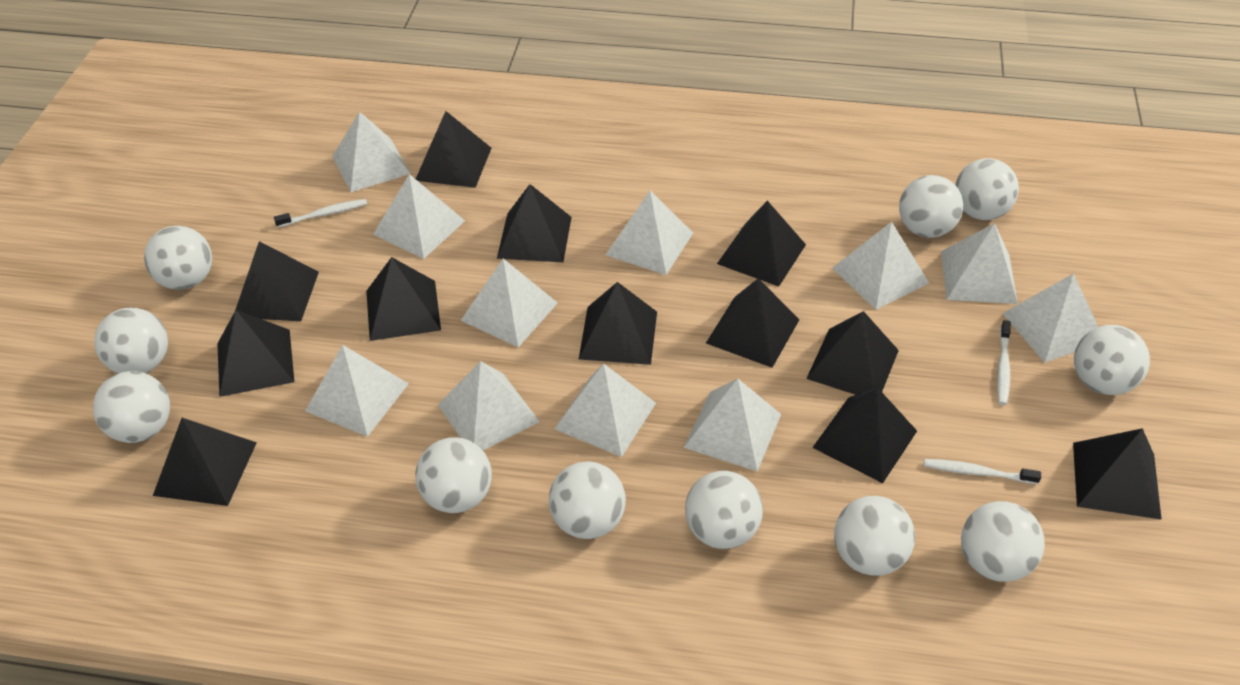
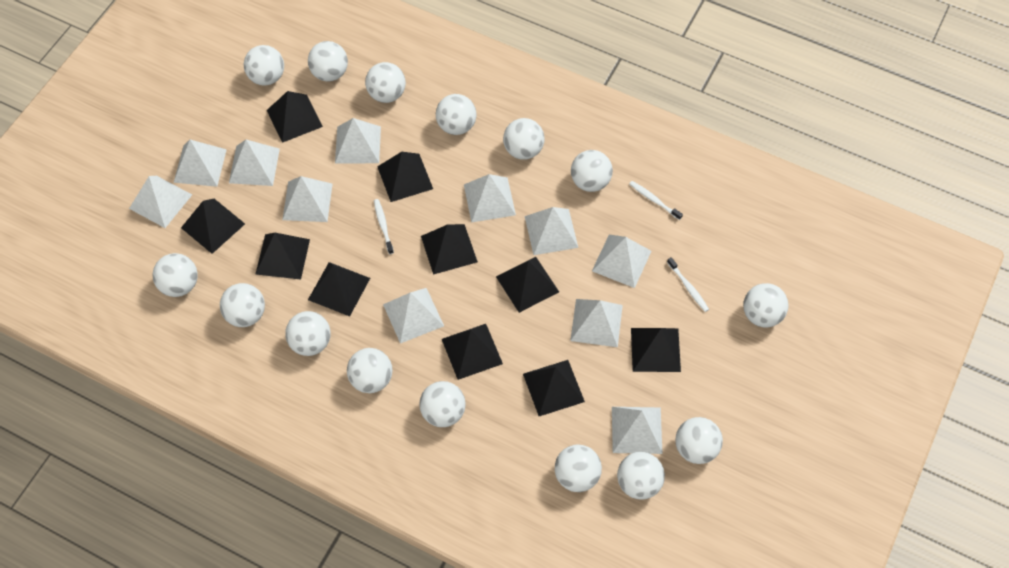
black pyramid: 12 -> 10
white ball: 11 -> 15

